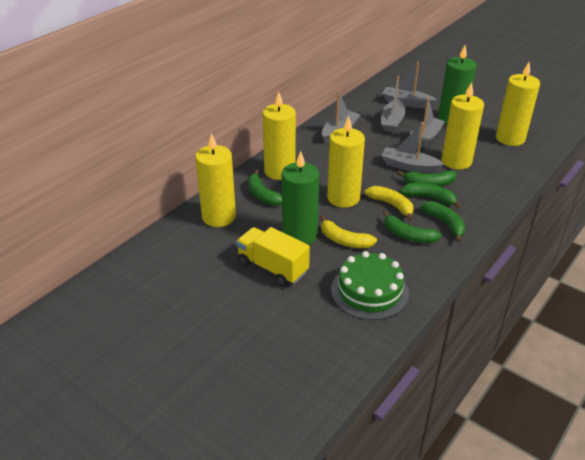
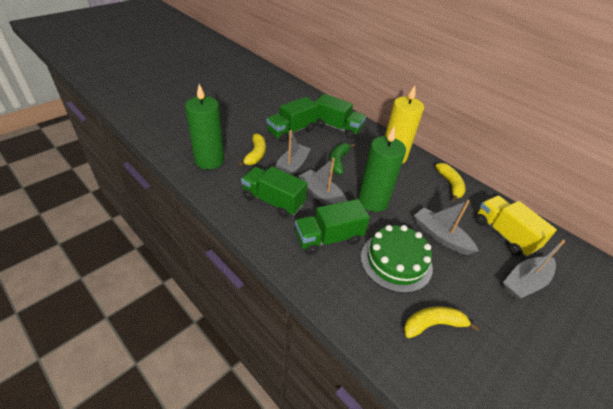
green banana: 5 -> 1
green truck: 0 -> 4
grey boat: 5 -> 4
yellow banana: 2 -> 3
yellow candle: 5 -> 1

